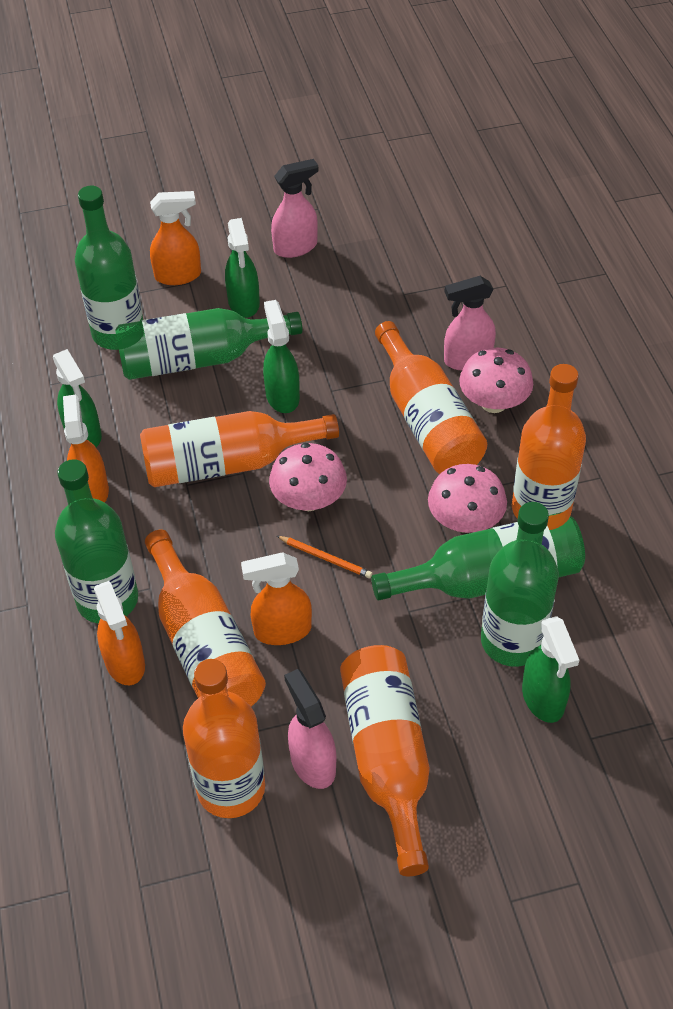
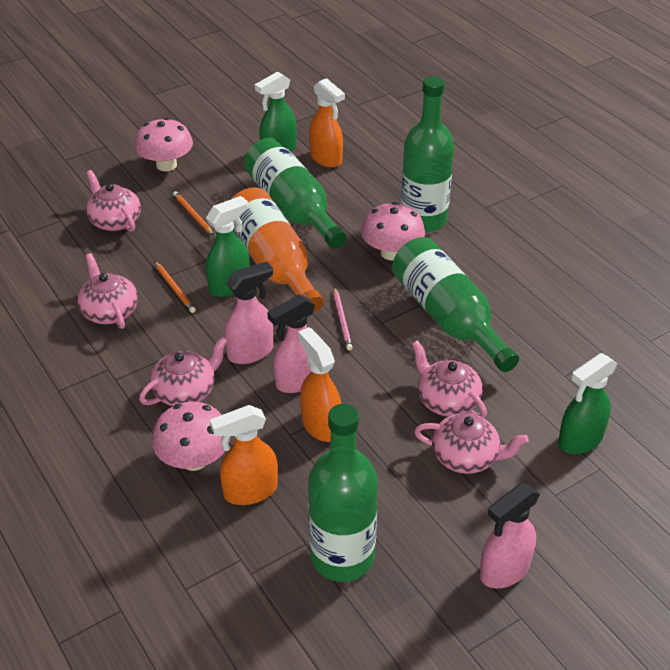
green bottle: 5 -> 4
green spray bottle: 4 -> 3
orange bottle: 6 -> 1
orange pencil: 1 -> 2
orange spray bottle: 4 -> 3
pink pencil: 0 -> 1
pink teapot: 0 -> 5

